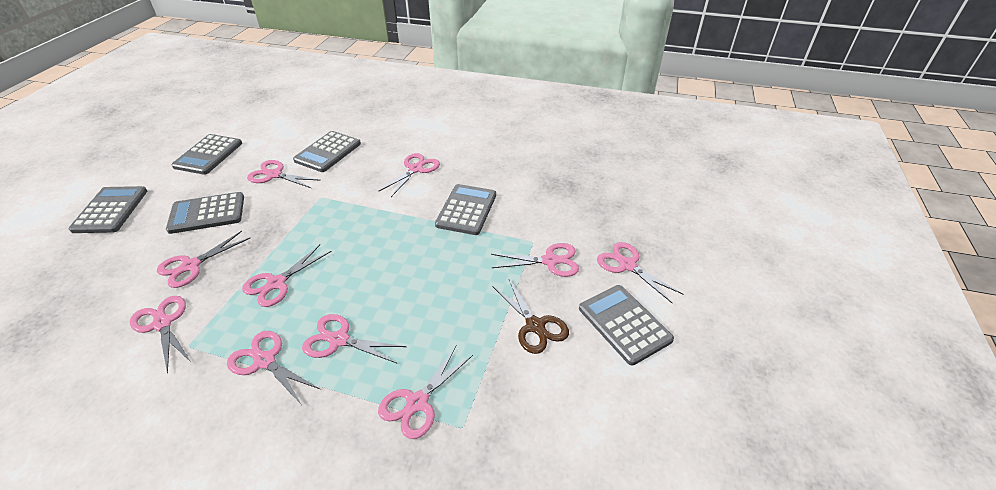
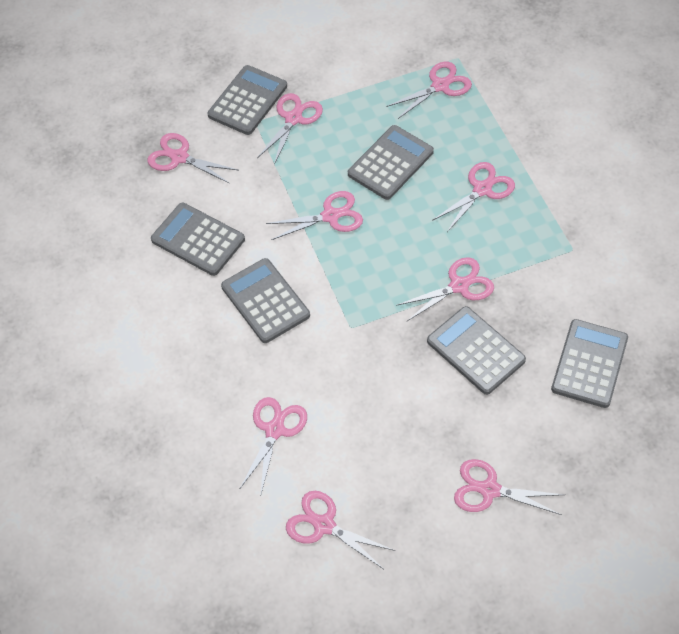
brown scissors: 1 -> 0
pink scissors: 10 -> 9

